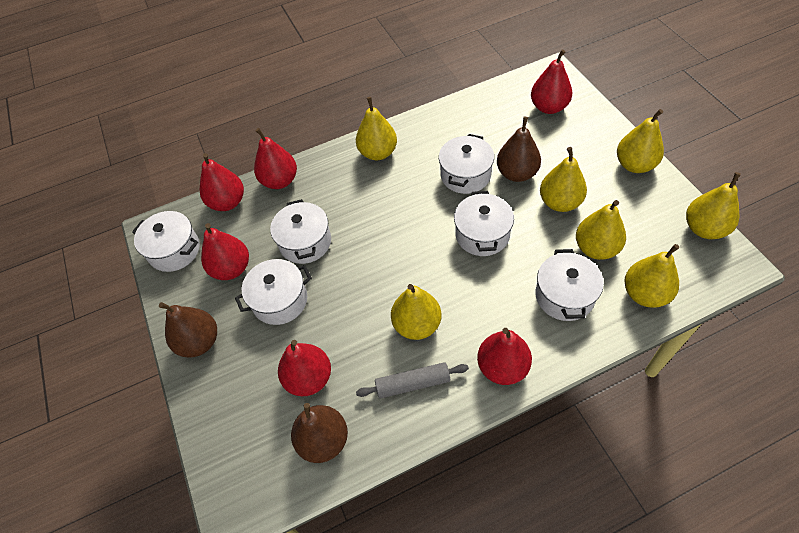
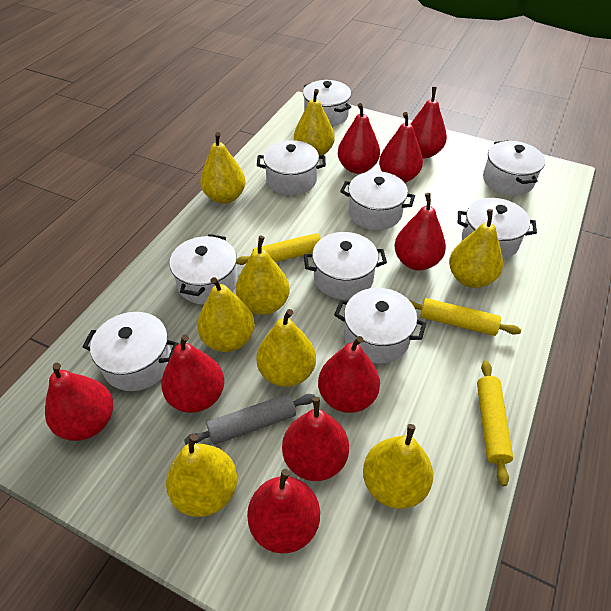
brown pear: 3 -> 0
red pear: 6 -> 9
white pot: 6 -> 9
yellow pear: 7 -> 8
yellow rolling pin: 0 -> 3

